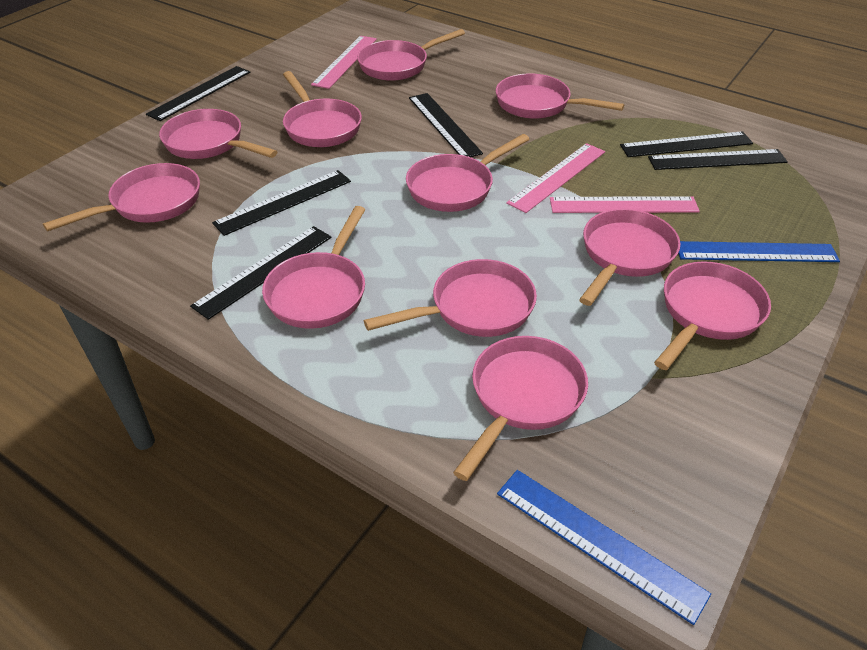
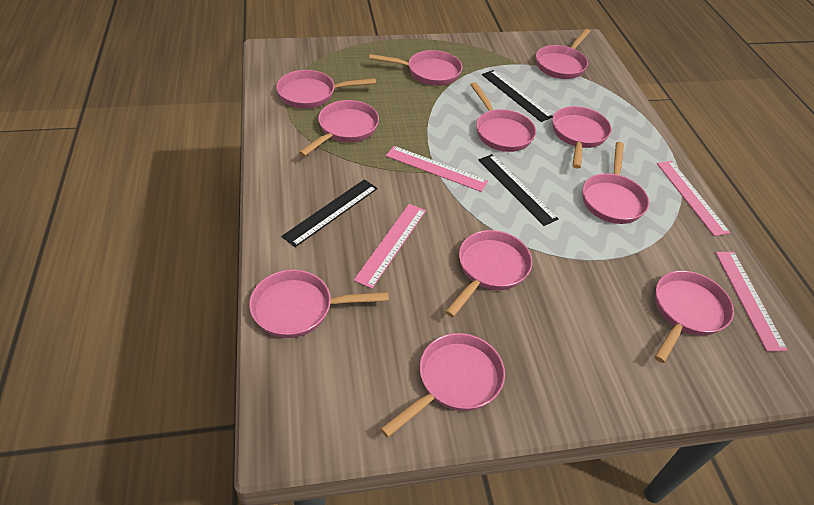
black ruler: 6 -> 3
blue ruler: 2 -> 0
pink ruler: 3 -> 4

